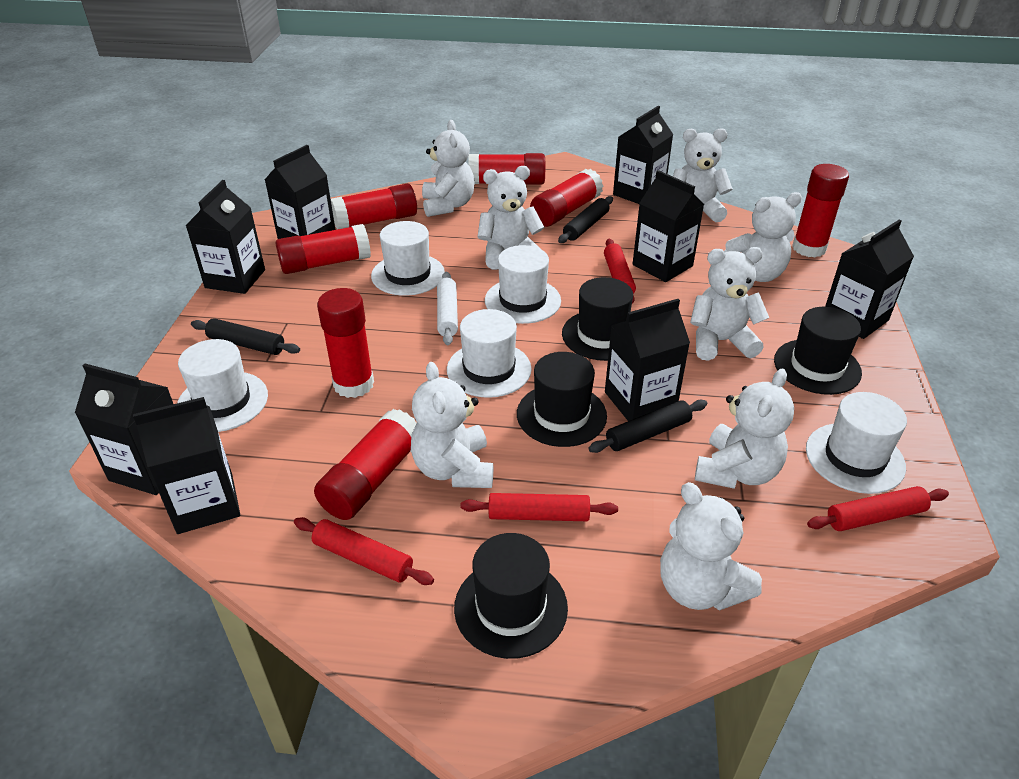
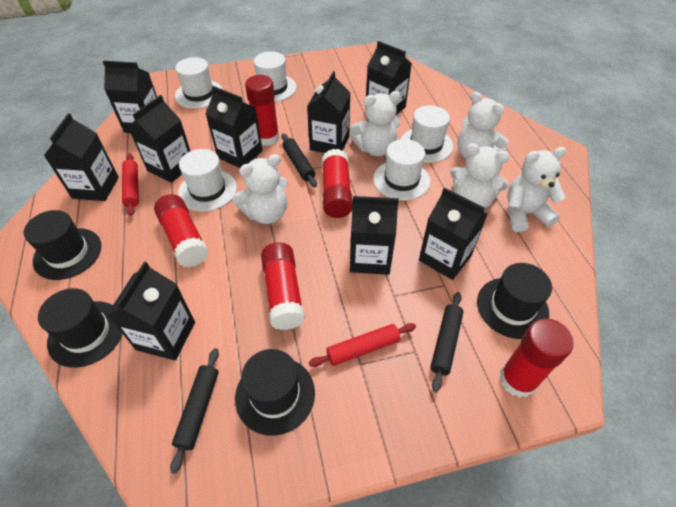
black carton: 8 -> 9
red glue stick: 7 -> 5
red rolling pin: 4 -> 2
white rolling pin: 1 -> 0
white teddy bear: 8 -> 5

